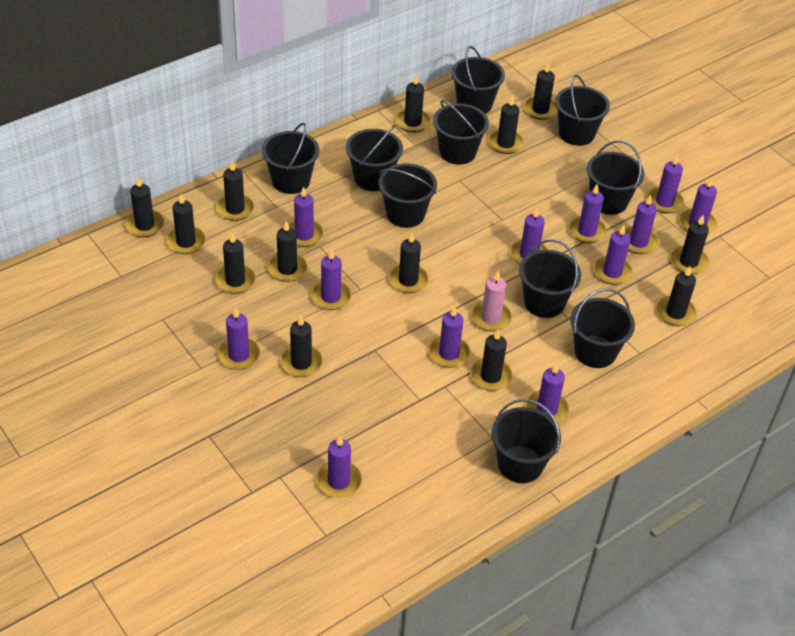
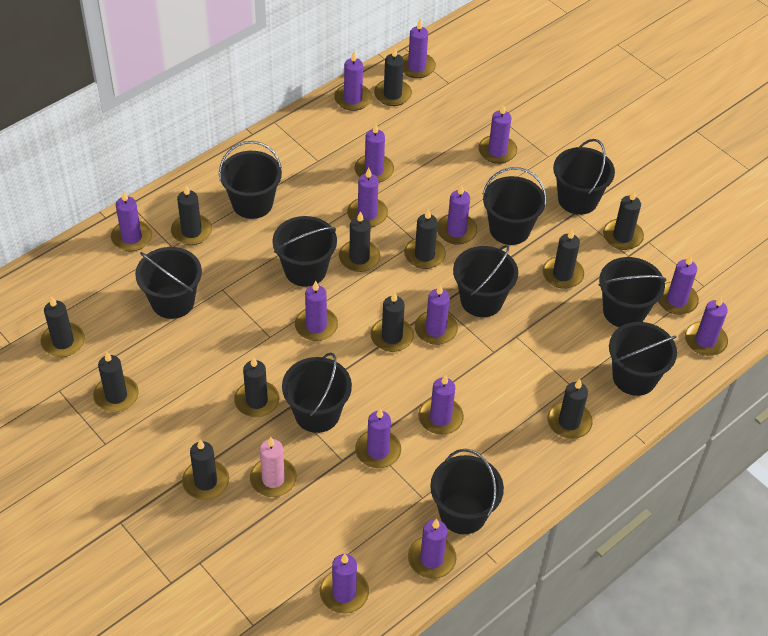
black candle: 13 -> 12
purple candle: 12 -> 15

